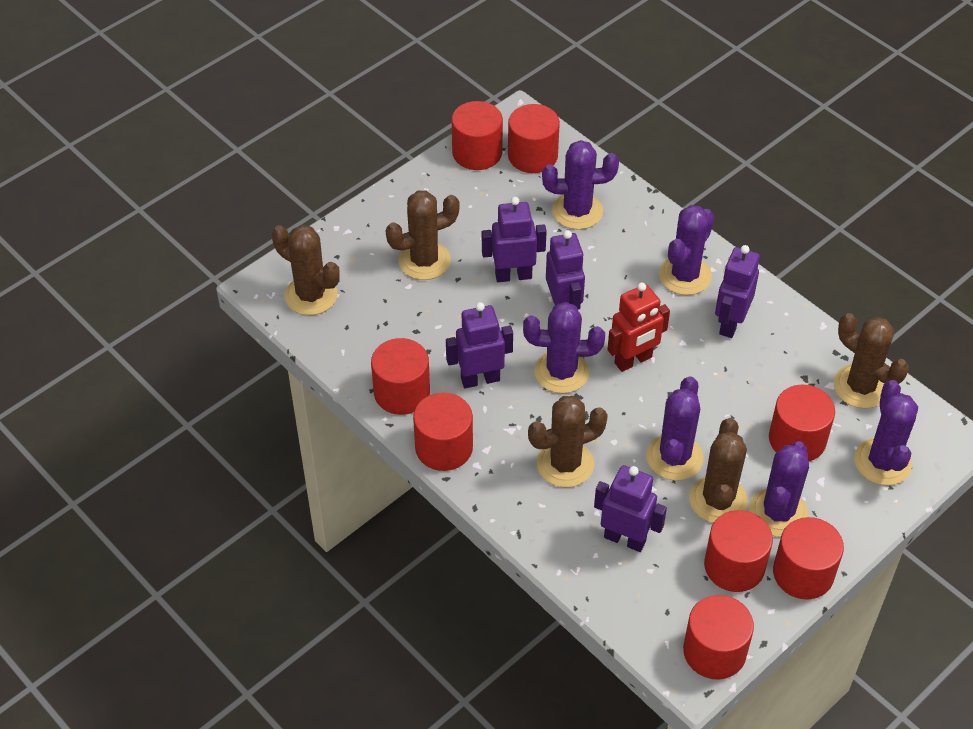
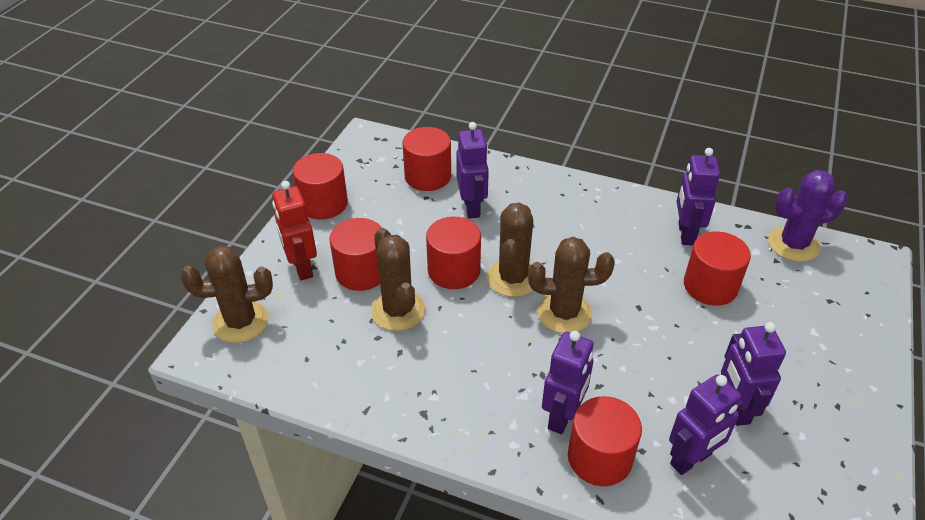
brown cactus: 5 -> 4
purple cactus: 6 -> 1
red cylinder: 8 -> 6

